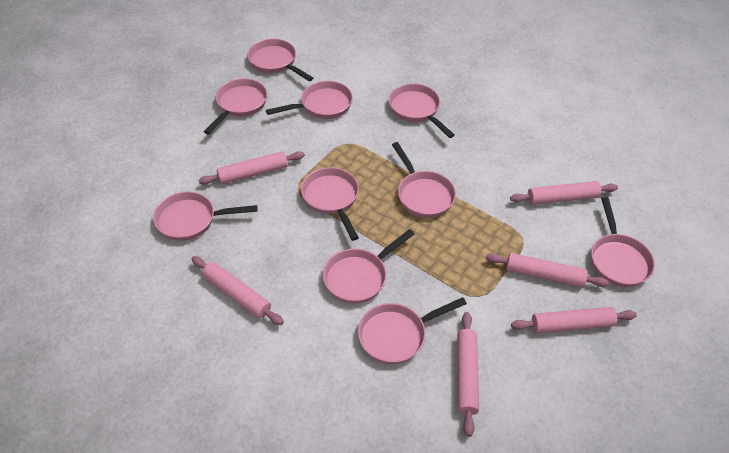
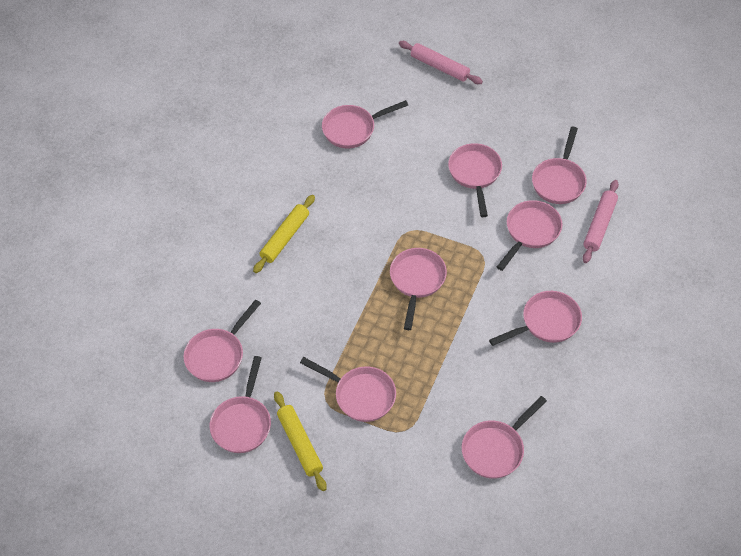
pink rolling pin: 6 -> 2
yellow rolling pin: 0 -> 2

